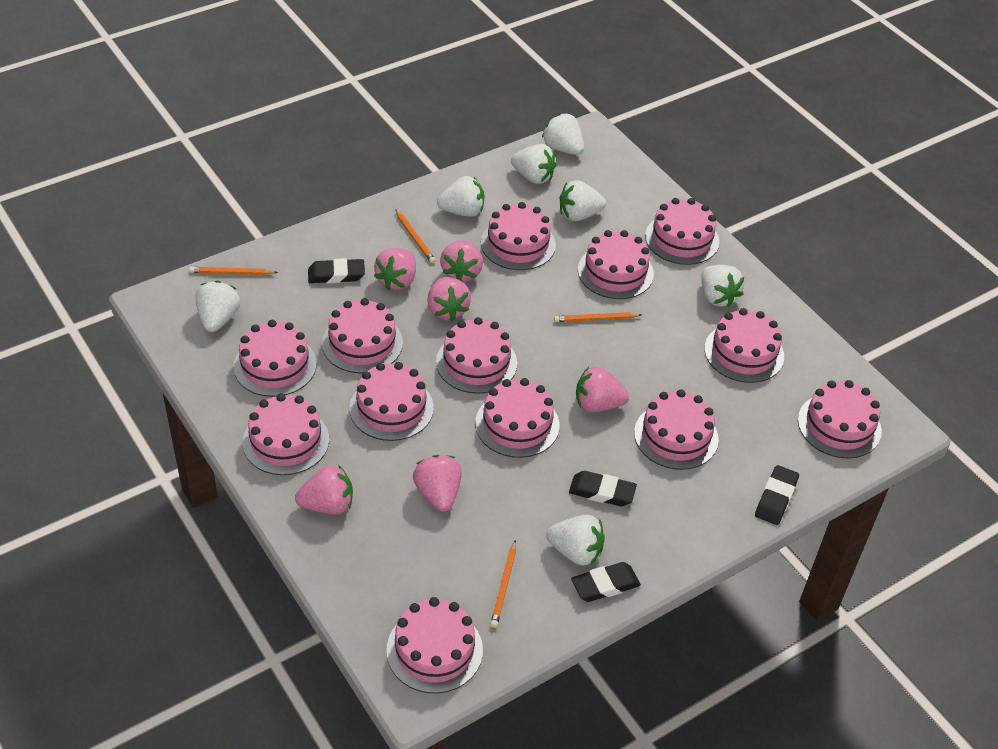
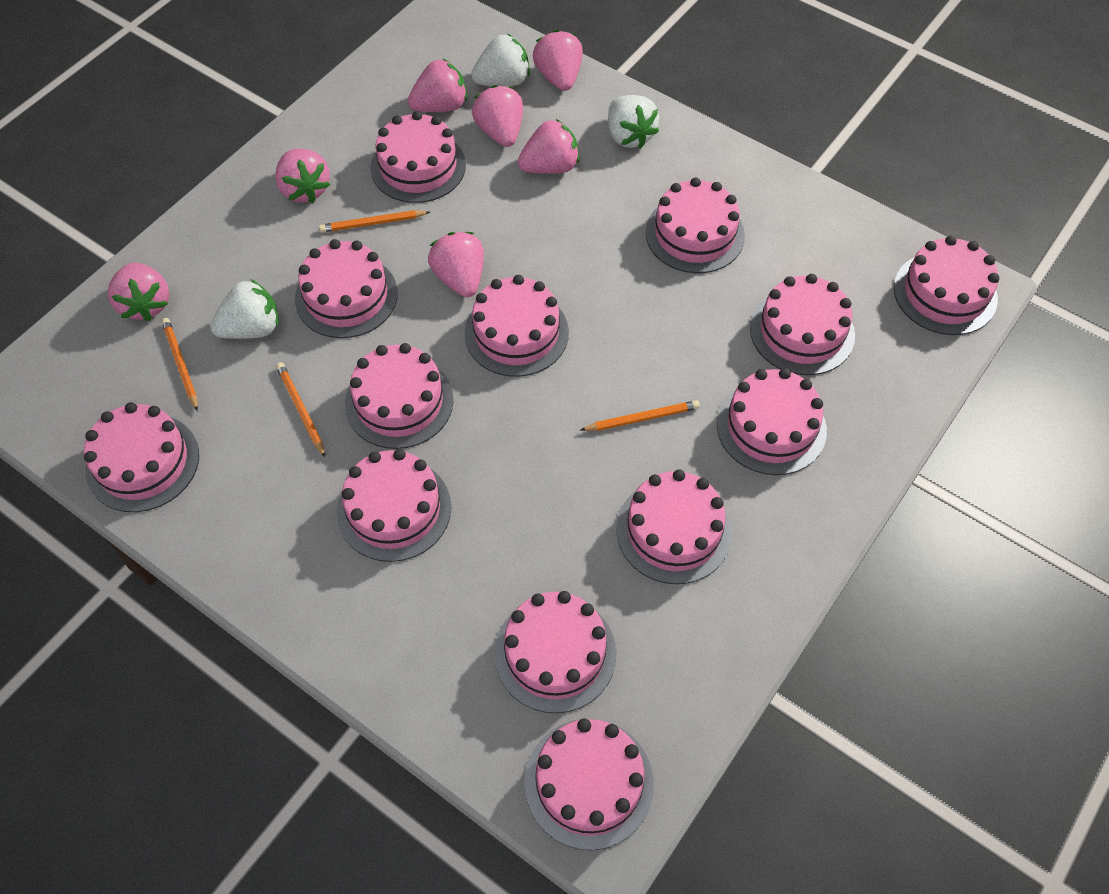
black eraser: 4 -> 0
pink strawberry: 6 -> 7
white strawberry: 7 -> 3

